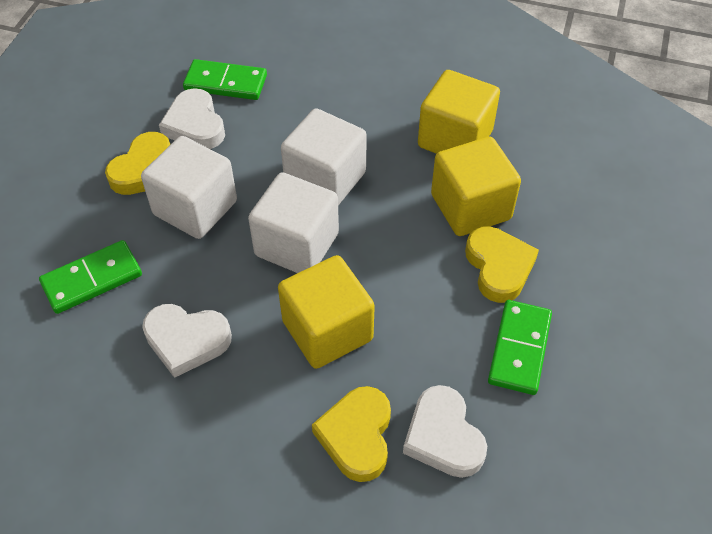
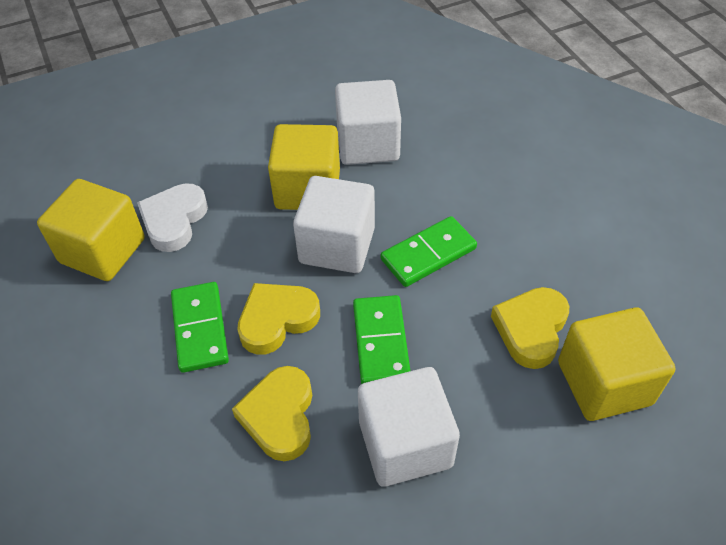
white heart: 3 -> 1

